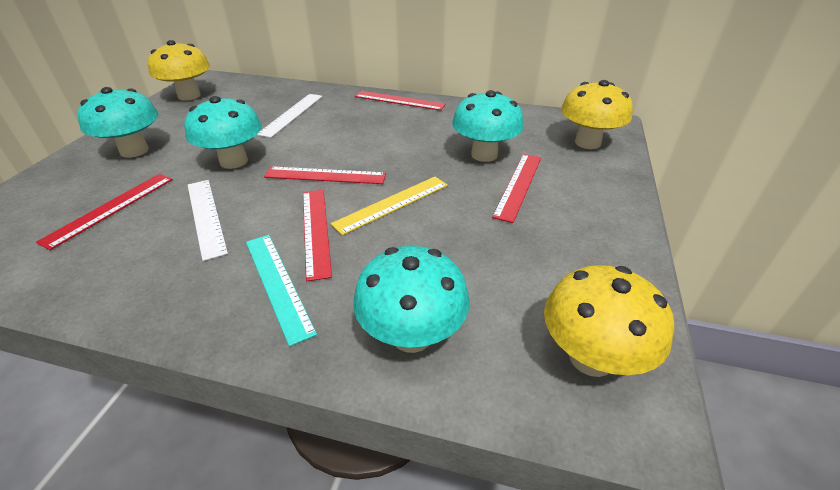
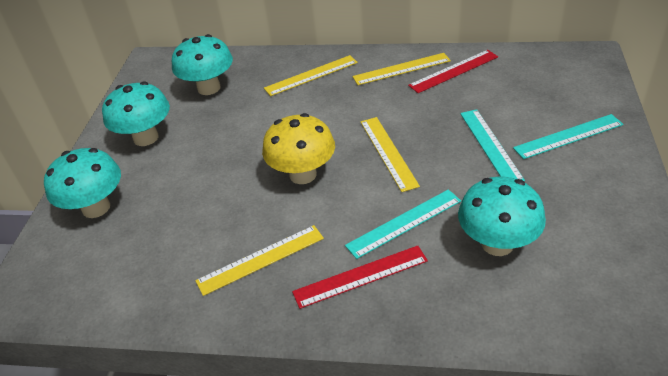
red ruler: 5 -> 2
turquoise ruler: 1 -> 3
white ruler: 2 -> 0
yellow mushroom: 3 -> 1
yellow ruler: 1 -> 4

